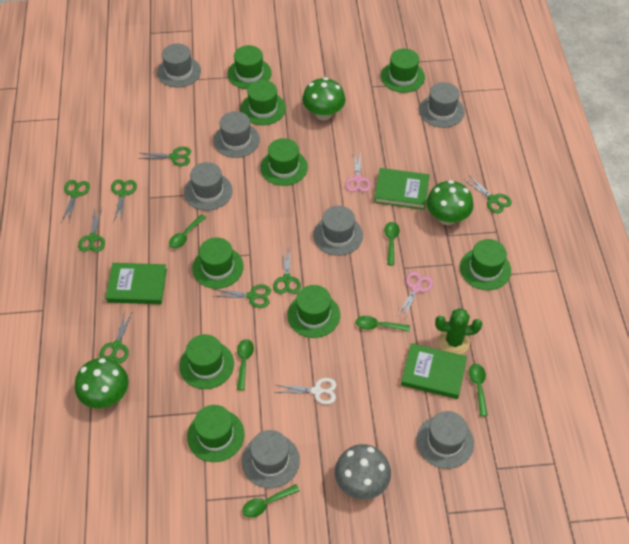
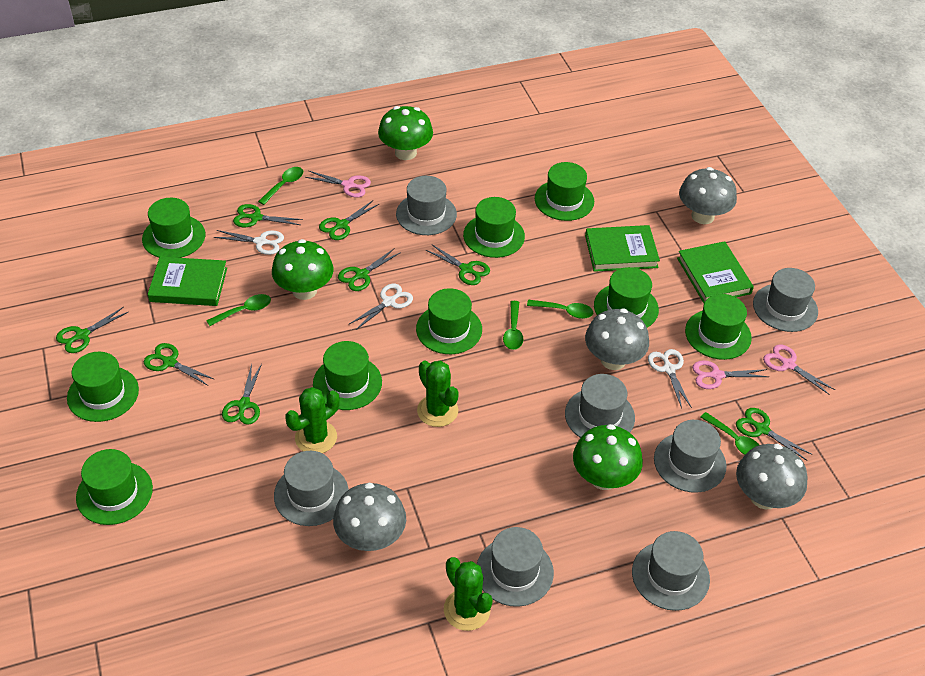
green cactus: 1 -> 3
green spoon: 6 -> 5
grey mushroom: 1 -> 4
pink scissors: 2 -> 3
white scissors: 1 -> 3

